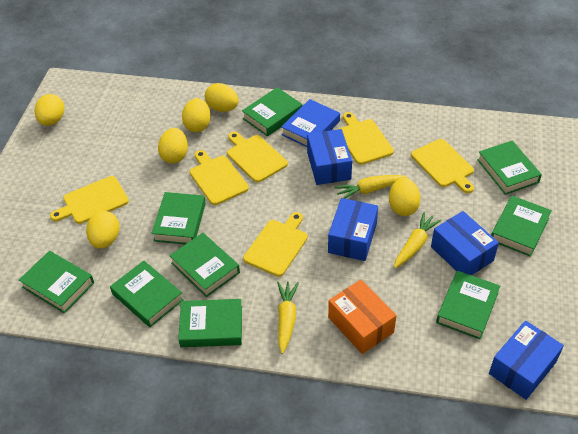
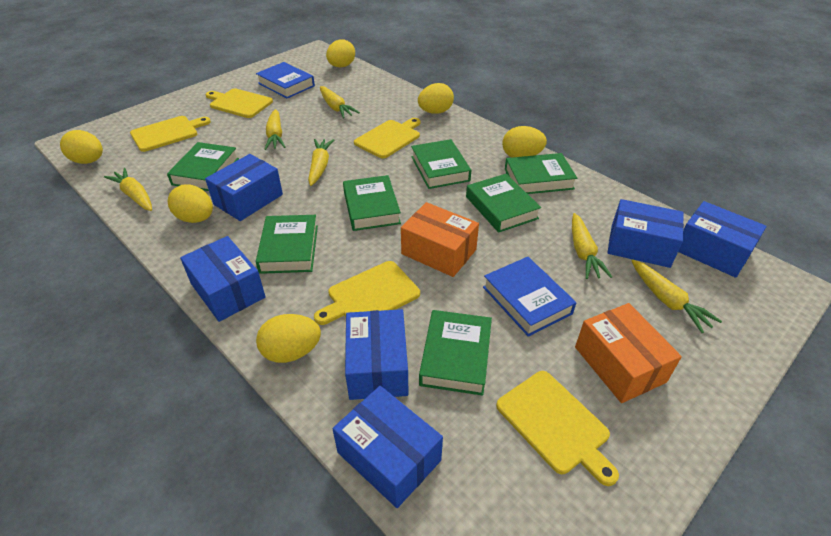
blue book: 1 -> 2
blue box: 4 -> 6
green book: 9 -> 7
orange box: 1 -> 2
yellow carrot: 3 -> 6
yellow cutting board: 6 -> 5

